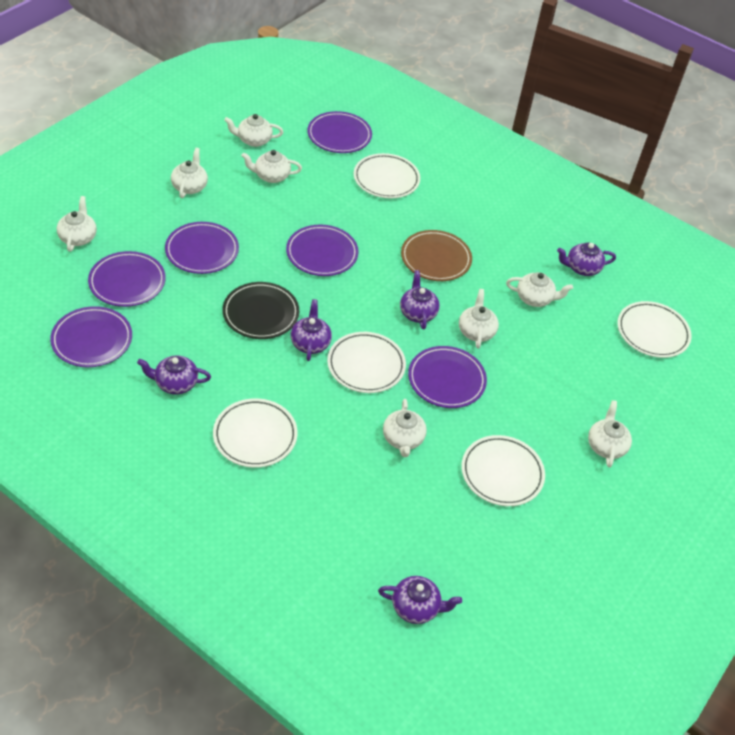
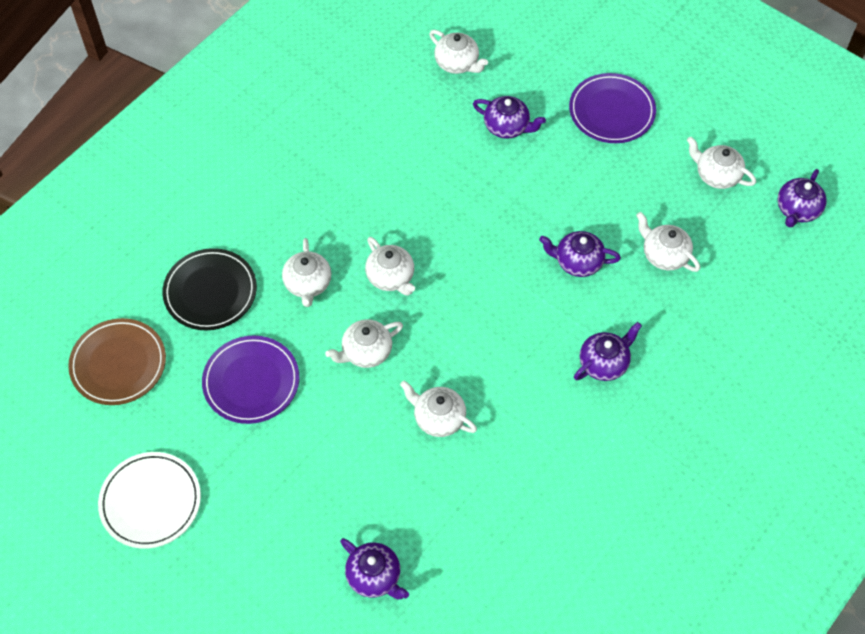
purple plate: 6 -> 2
white plate: 5 -> 1
white teapot: 8 -> 7

